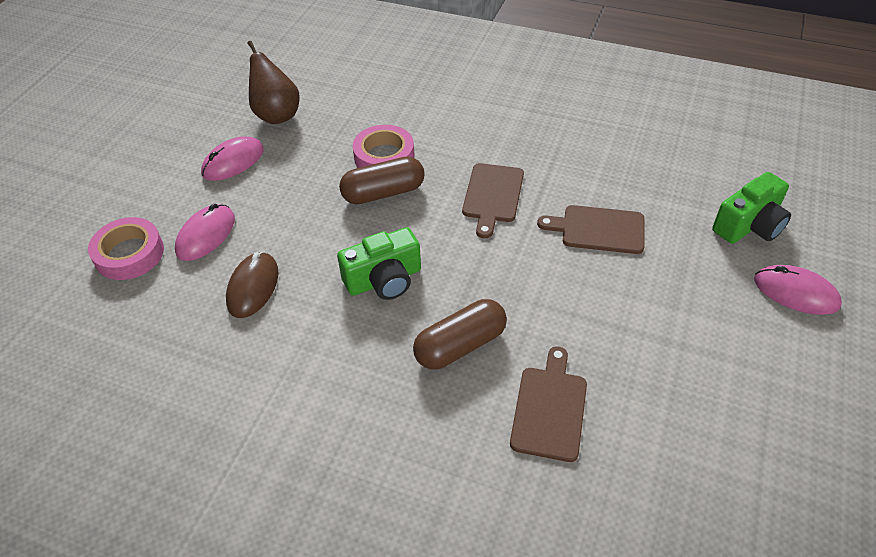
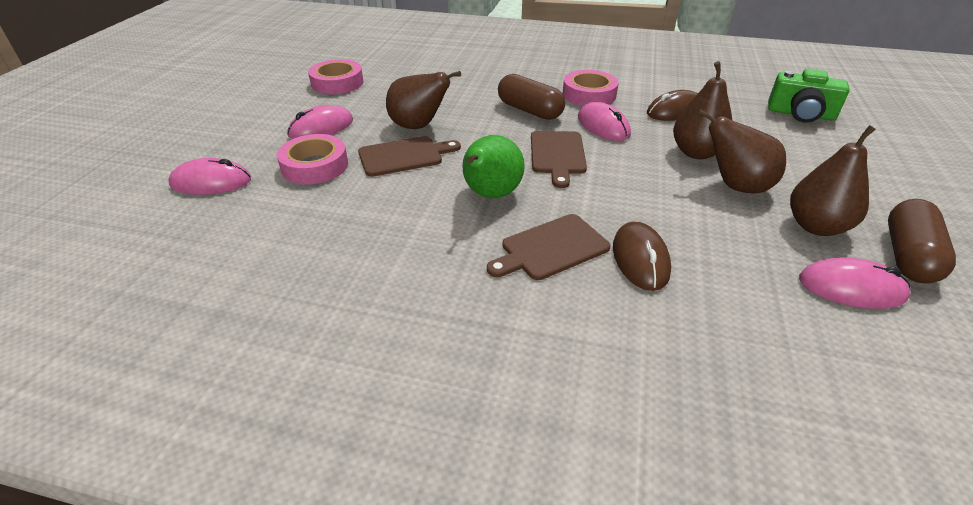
brown mouse: 1 -> 2
brown pear: 1 -> 4
green camera: 2 -> 1
green pear: 0 -> 1
pink mouse: 3 -> 4
pink tape: 2 -> 3

